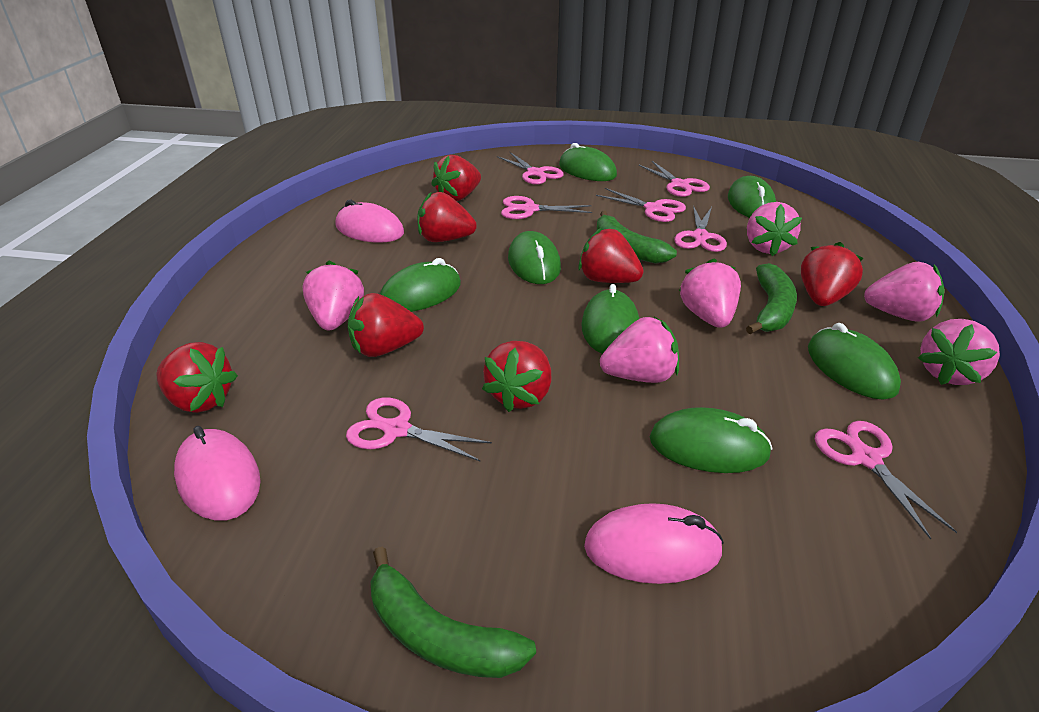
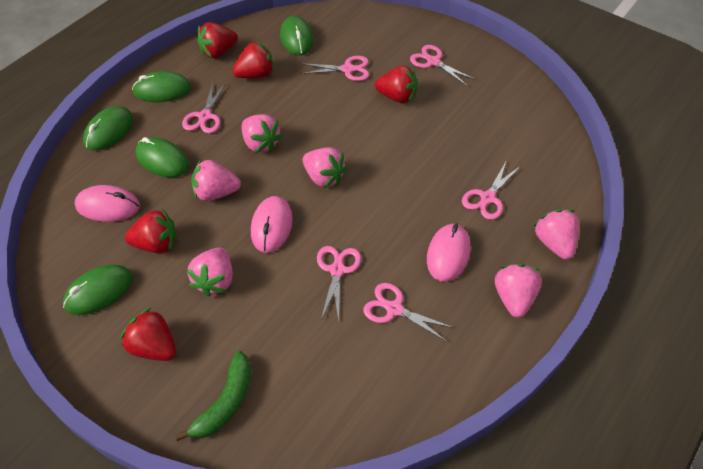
green banana: 3 -> 1
green mouse: 7 -> 5
pink scissors: 7 -> 6
red strawberry: 7 -> 5

